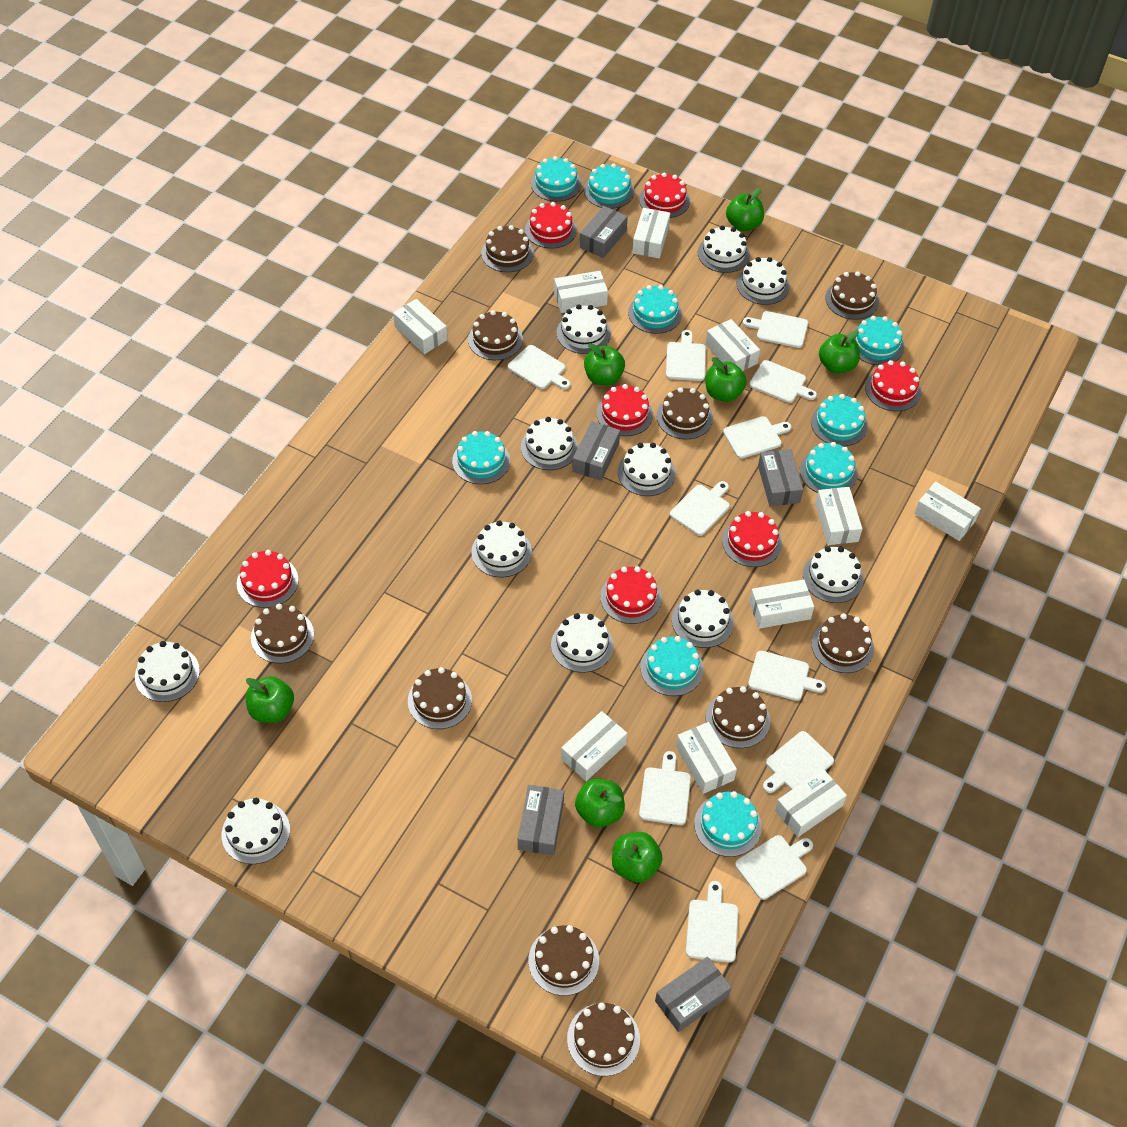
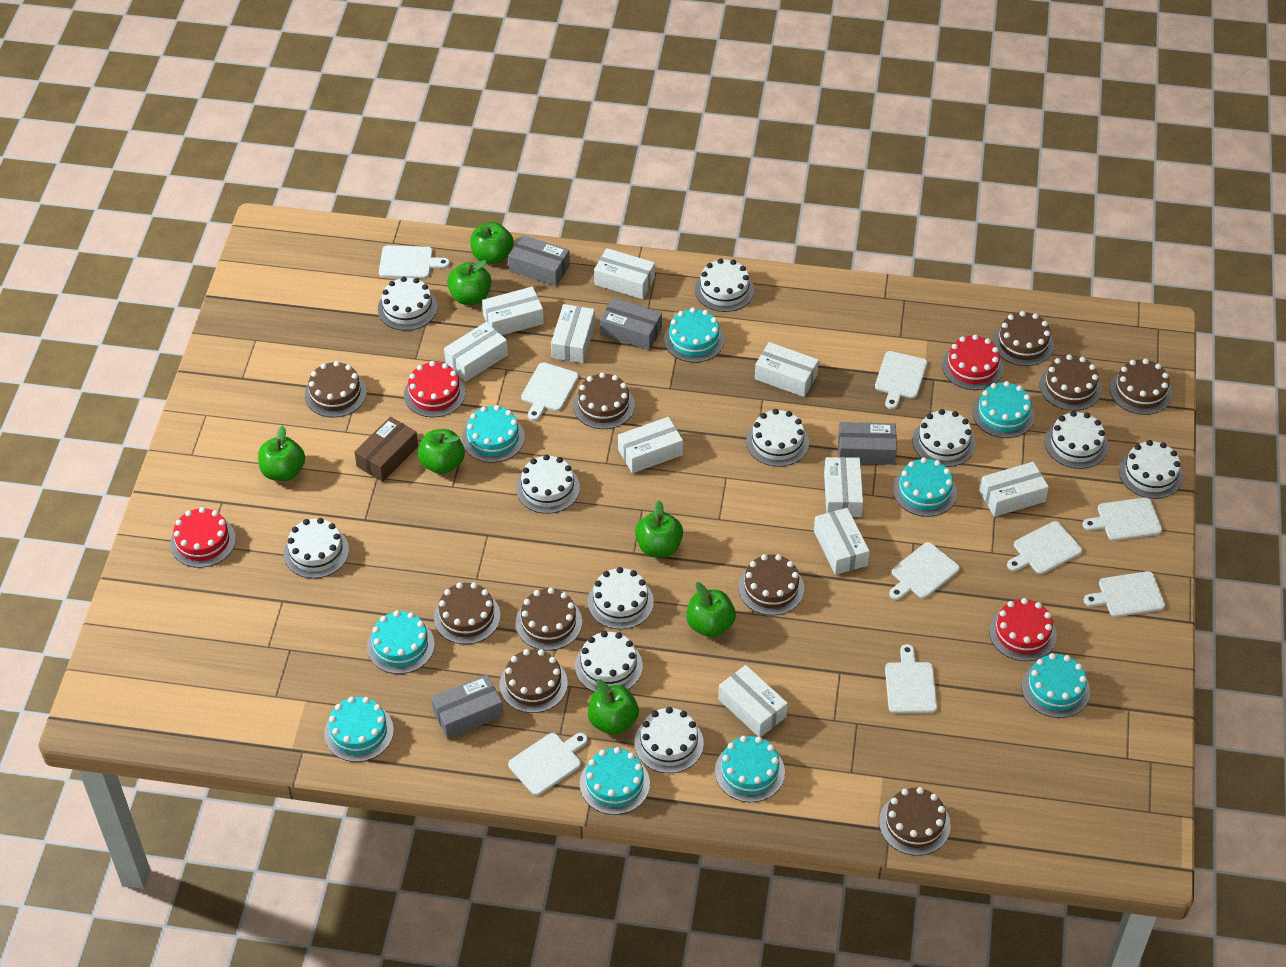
brown box: 0 -> 1
grey box: 5 -> 4
red cake: 7 -> 4
white cutting board: 11 -> 9

